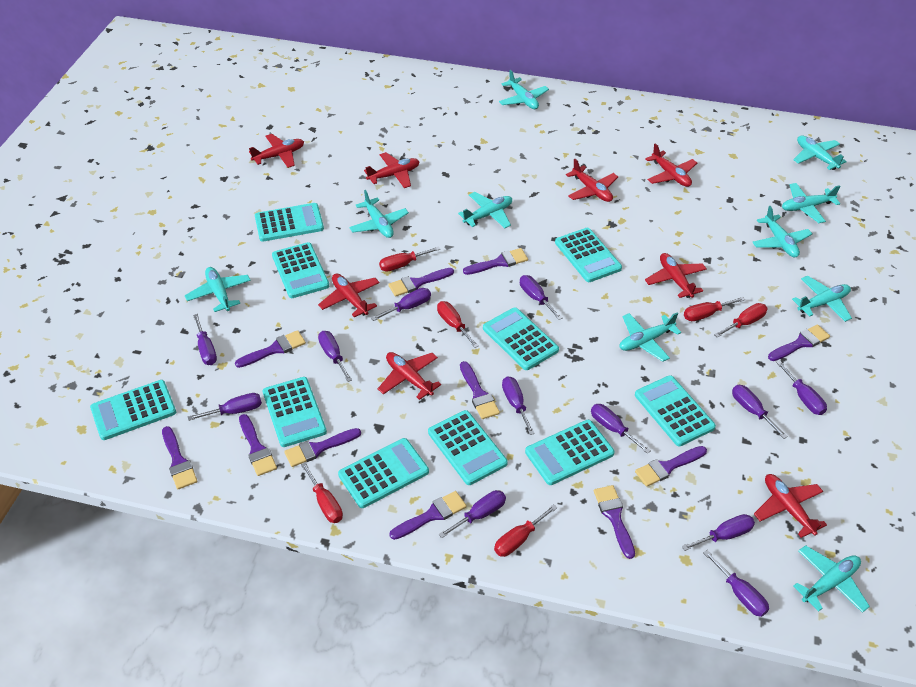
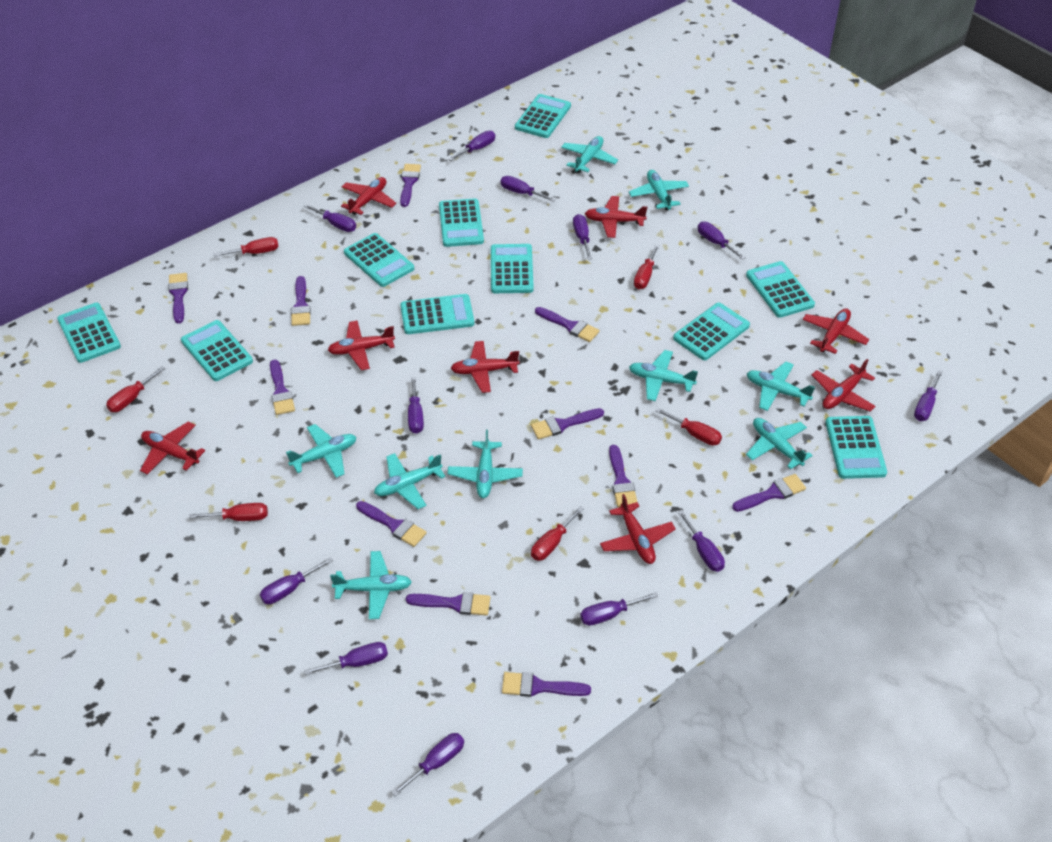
turquoise plane: 10 -> 9

